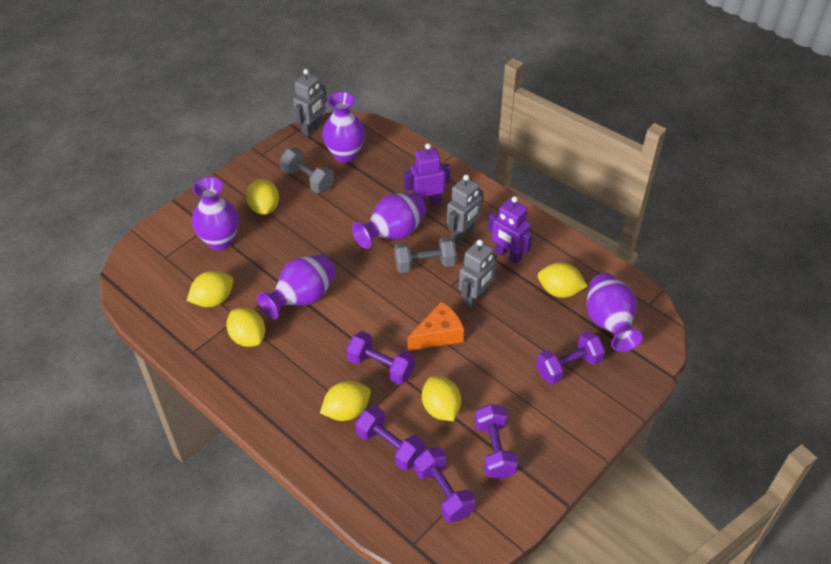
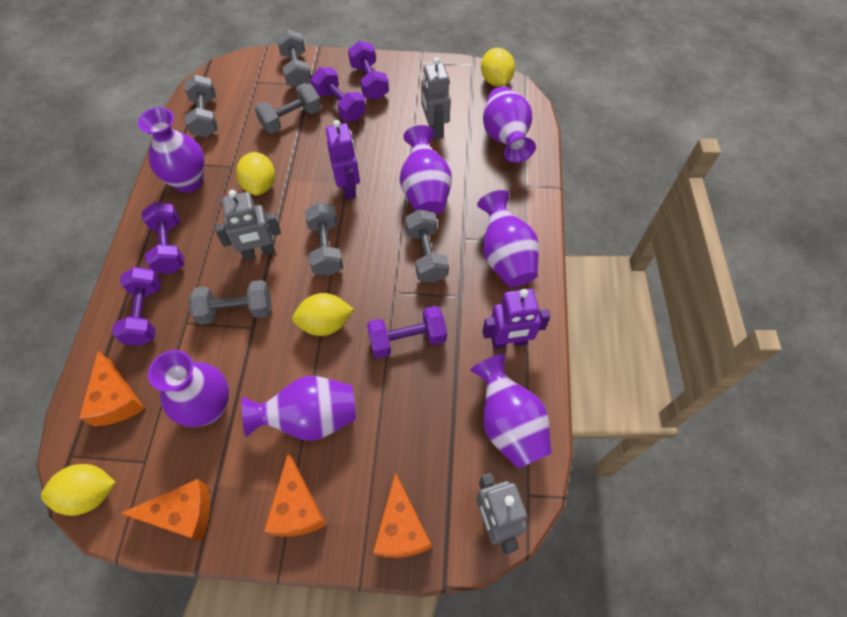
grey dumbbell: 2 -> 6
orange cheese: 1 -> 4
purple vase: 5 -> 7
yellow lemon: 6 -> 4

